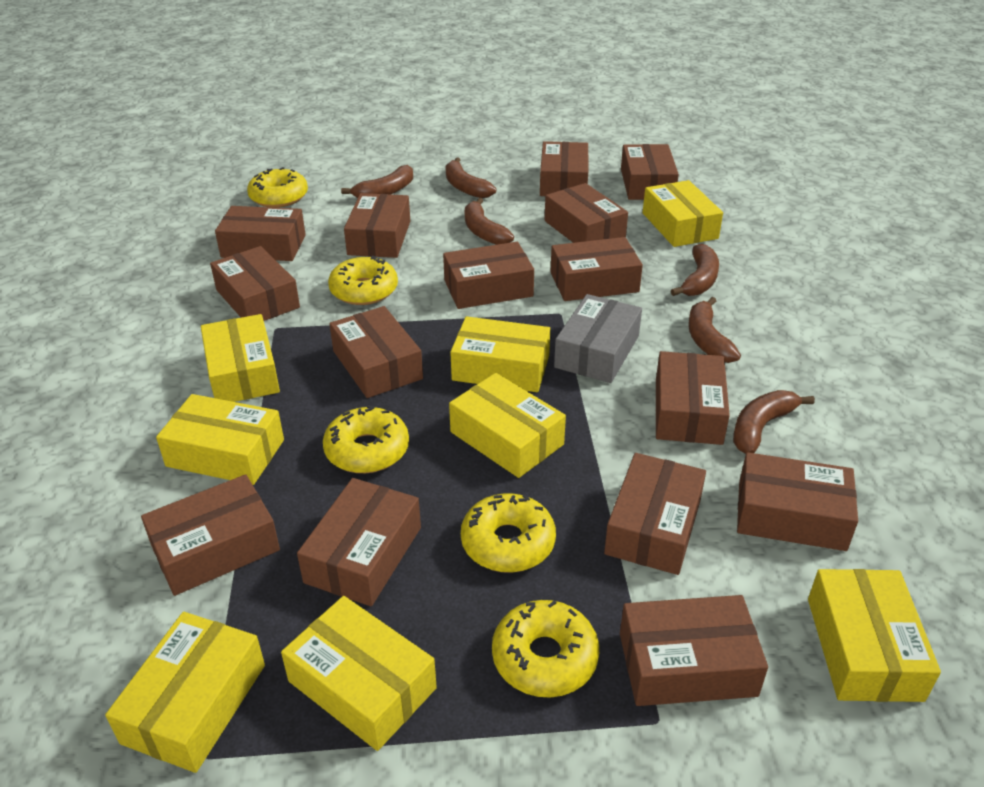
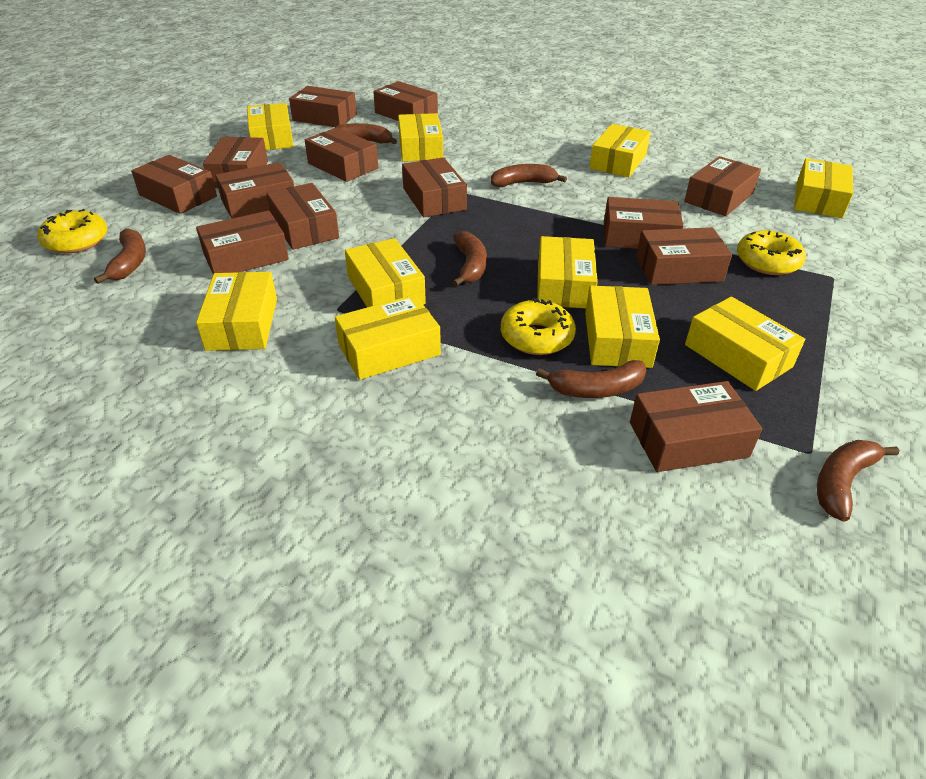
brown box: 15 -> 13
grey box: 1 -> 0
yellow box: 8 -> 10
yellow donut: 5 -> 3

